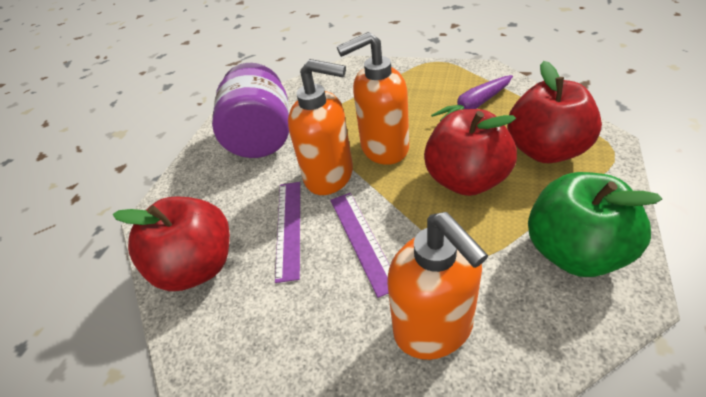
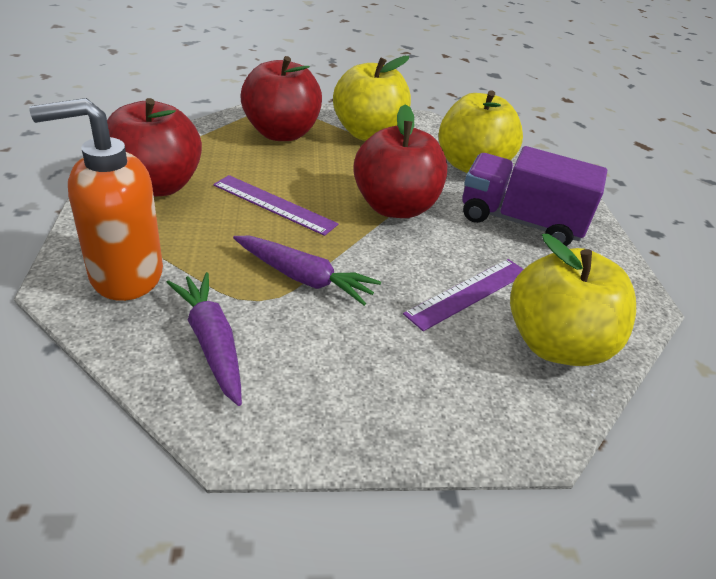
green apple: 1 -> 0
orange soap dispenser: 3 -> 1
purple carrot: 1 -> 2
purple jar: 1 -> 0
purple truck: 0 -> 1
yellow apple: 0 -> 3

